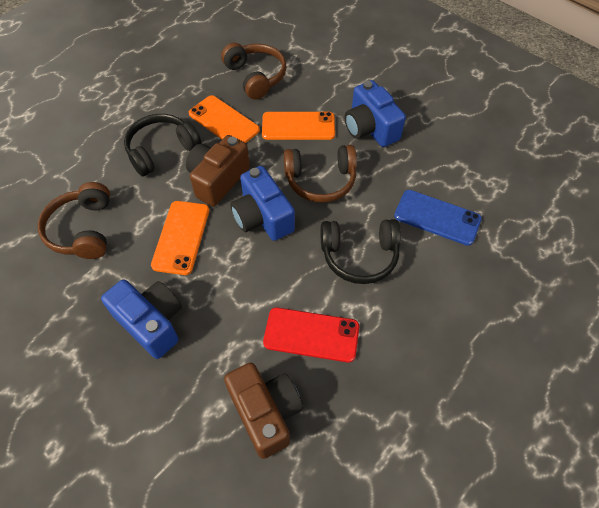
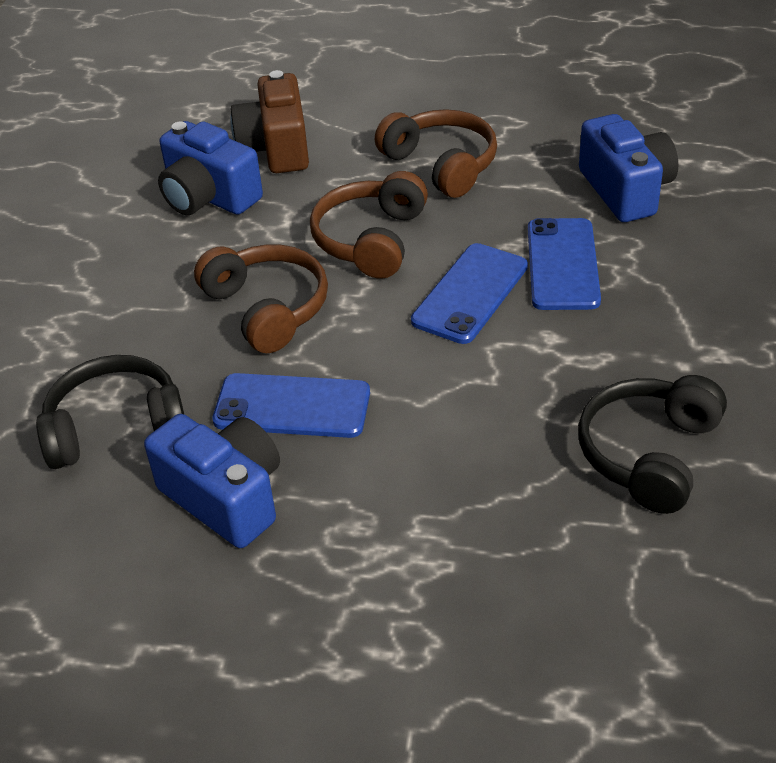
blue phone: 1 -> 3
brown camera: 2 -> 1
orange phone: 3 -> 0
red phone: 1 -> 0

